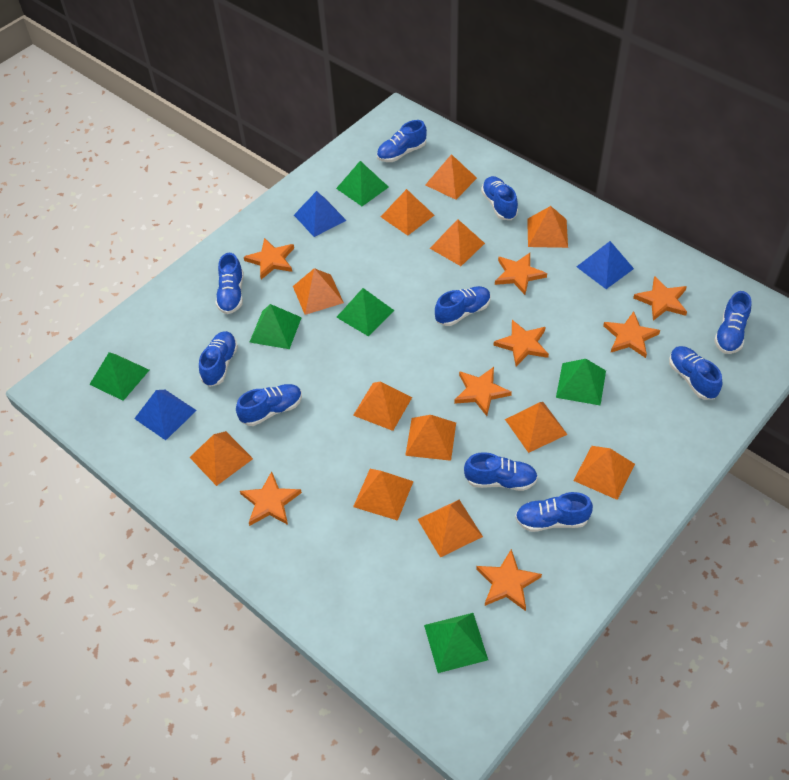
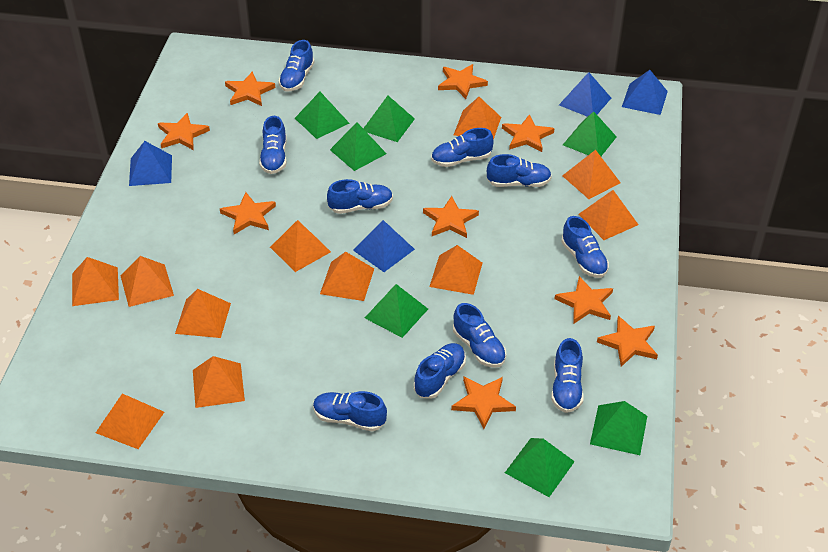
blue pyramid: 3 -> 4
green pyramid: 6 -> 7
orange pyramid: 12 -> 11
orange star: 8 -> 9

